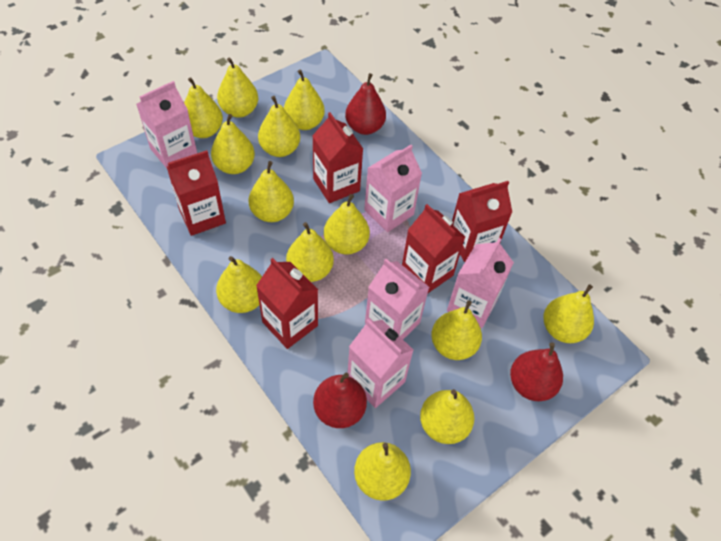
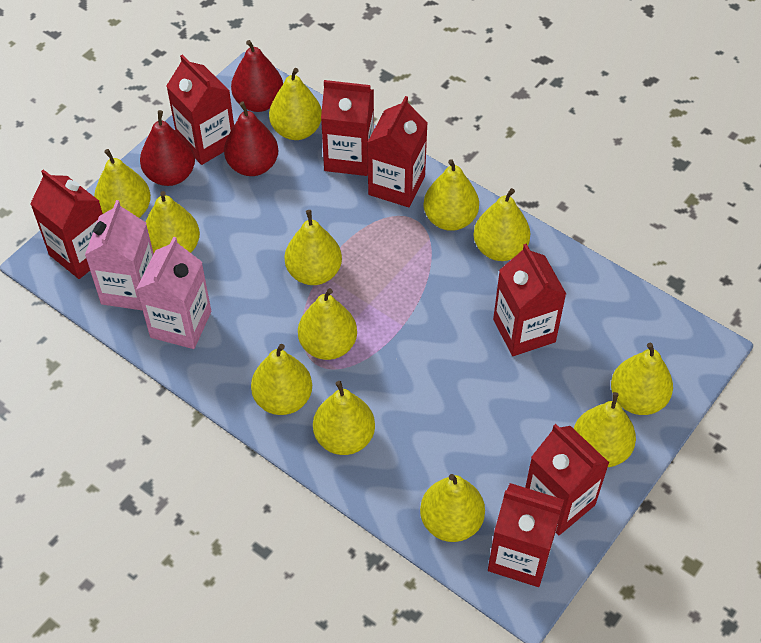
pink carton: 5 -> 2
red carton: 5 -> 7
yellow pear: 13 -> 12

